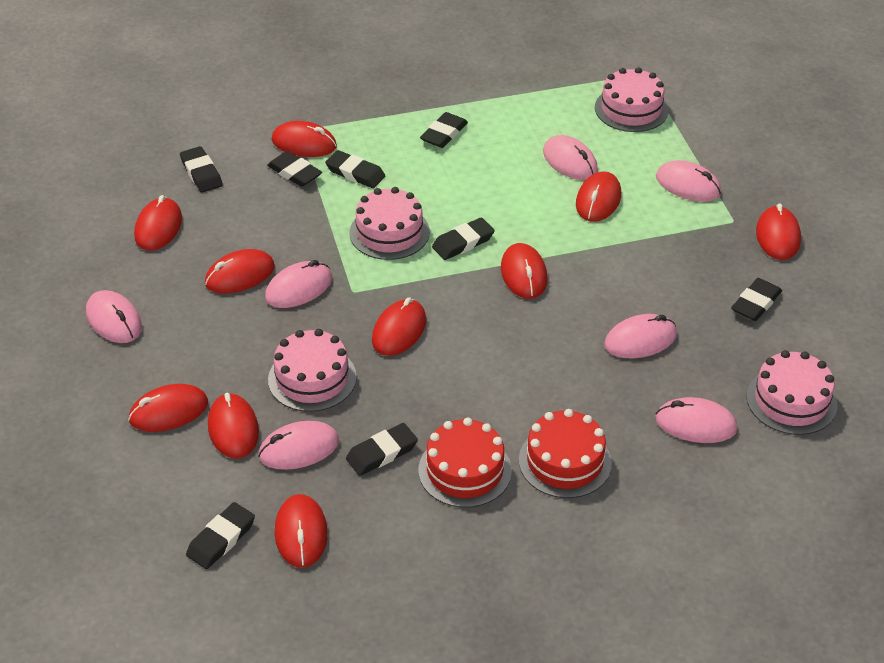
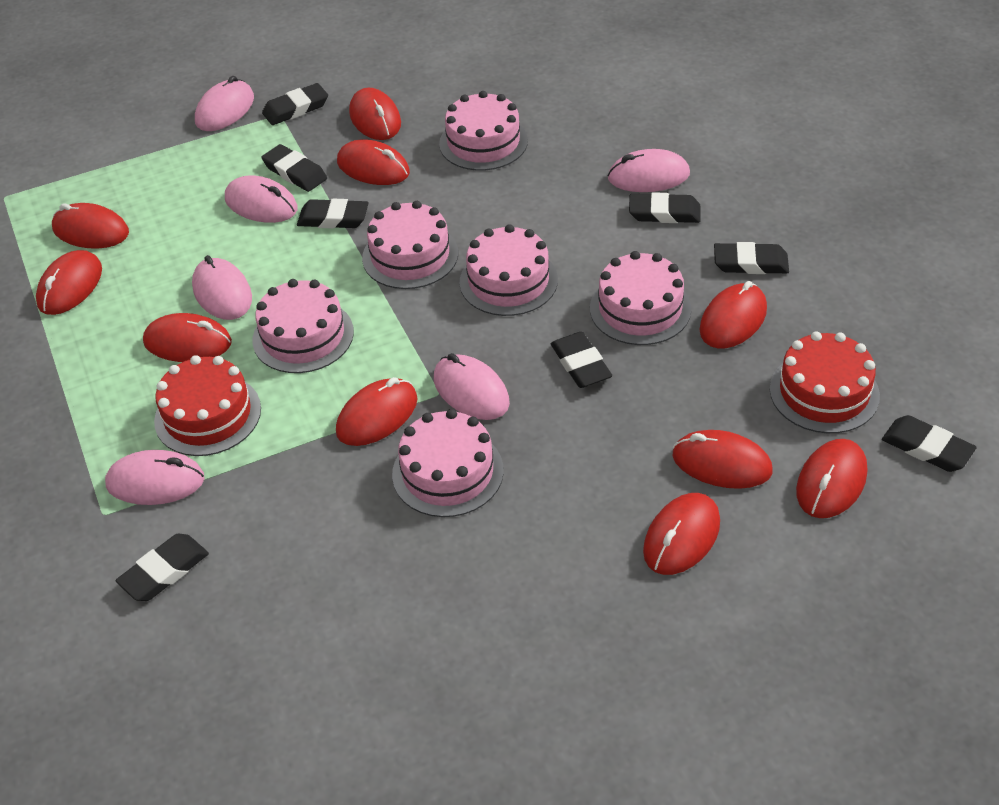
pink cake: 4 -> 6
pink mouse: 7 -> 6

